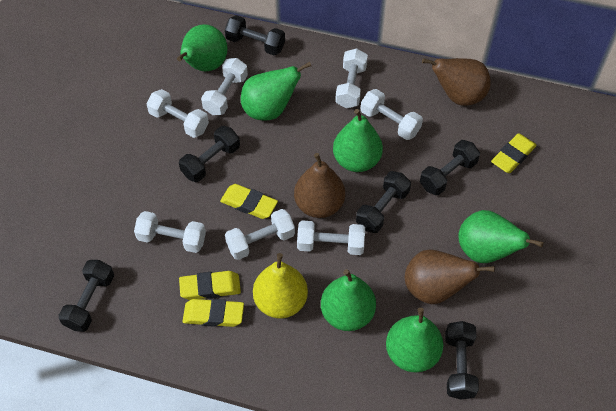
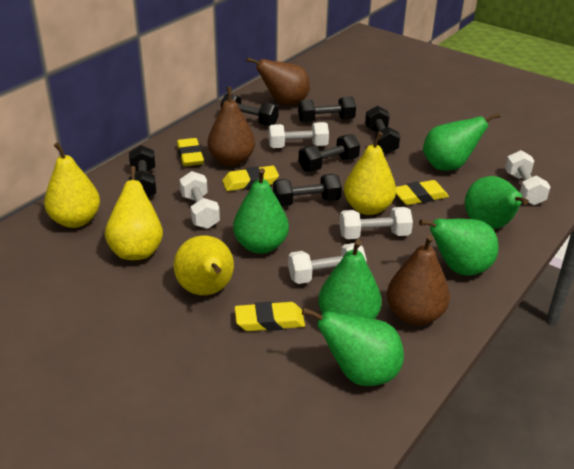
white dumbbell: 7 -> 5
yellow pear: 1 -> 4

